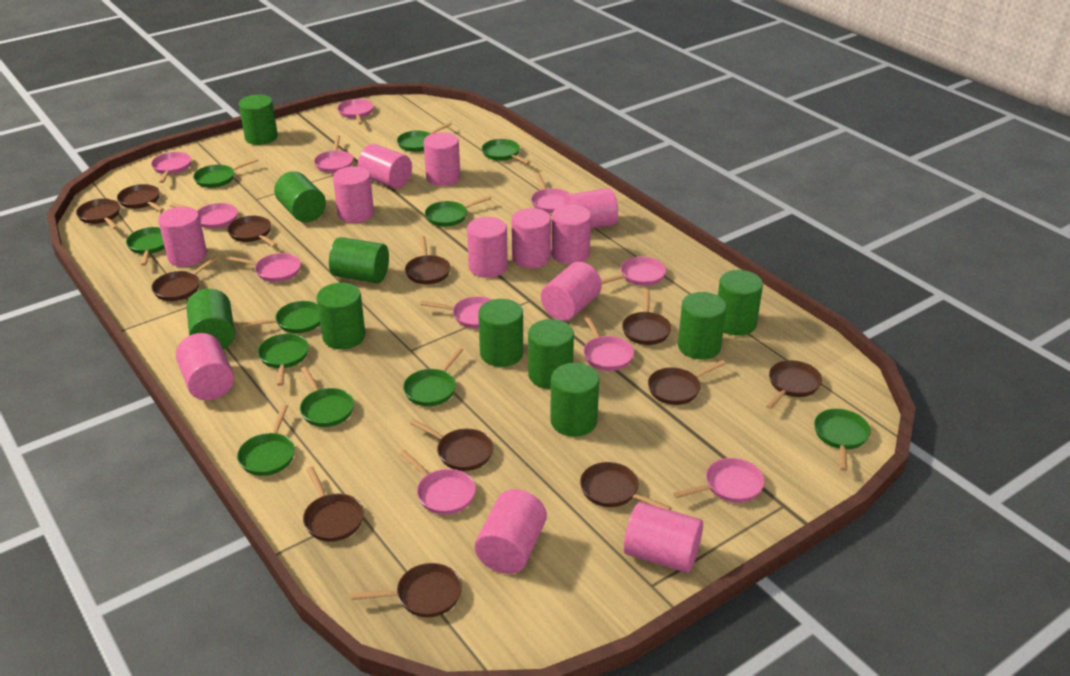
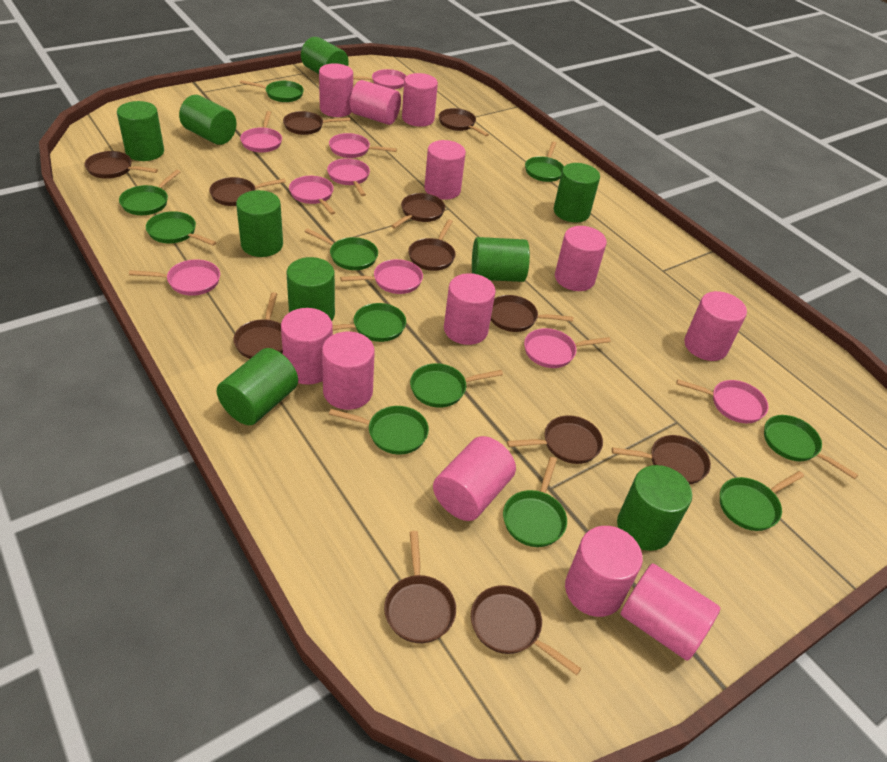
green cylinder: 10 -> 9
pink pan: 11 -> 9

